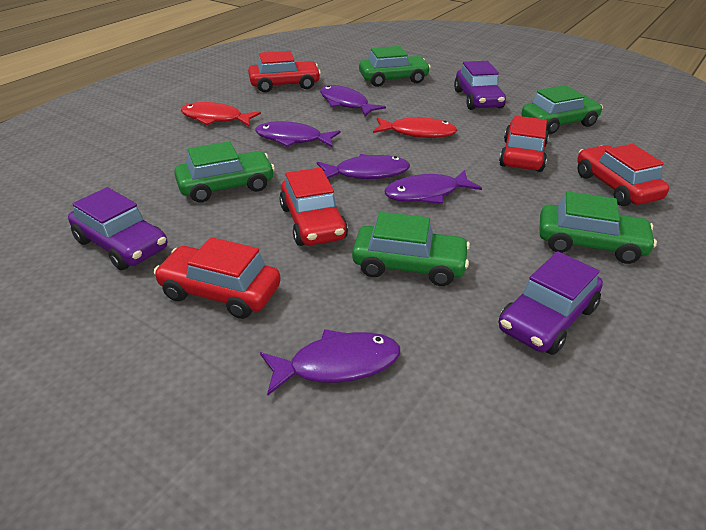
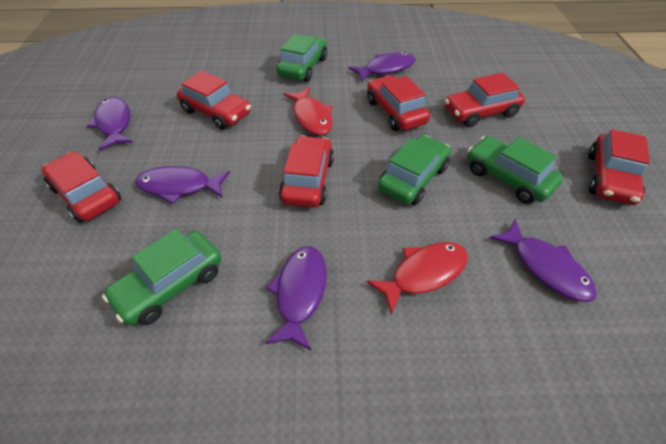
green car: 5 -> 4
purple car: 3 -> 0
red car: 5 -> 6

